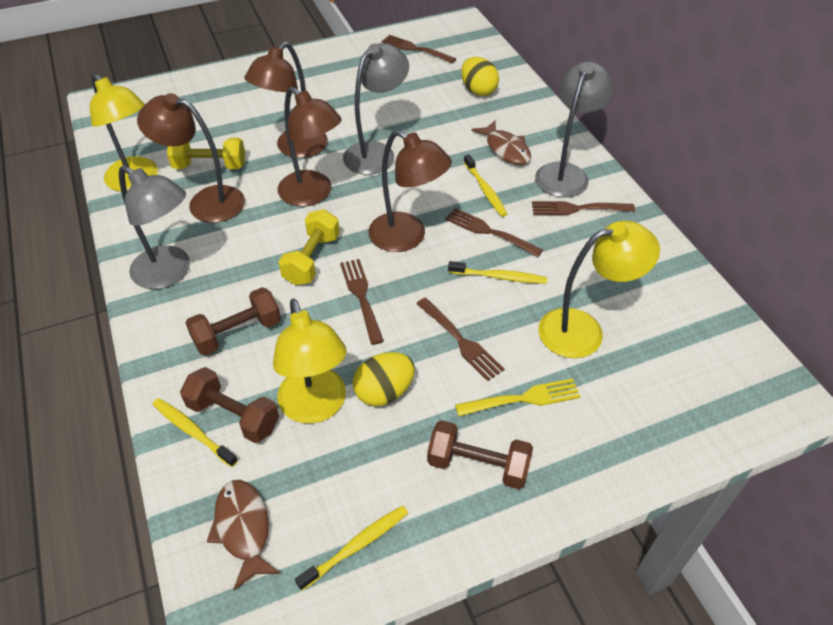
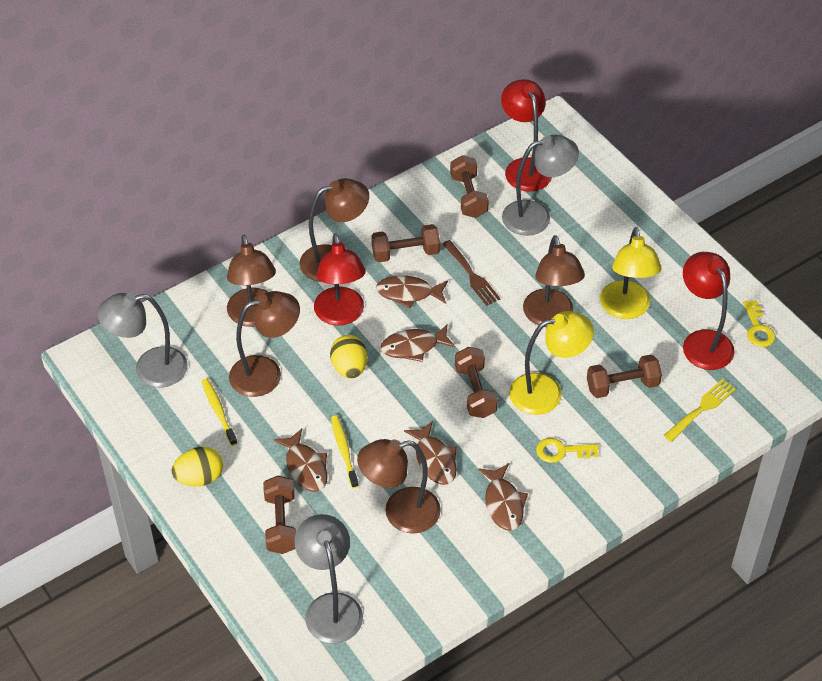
brown dumbbell: 3 -> 5
brown fish: 2 -> 5
brown fork: 5 -> 1
brown lamp: 4 -> 5
red lamp: 0 -> 3
yellow dumbbell: 2 -> 0
yellow key: 0 -> 2
yellow lamp: 3 -> 2
yellow toothbrush: 4 -> 2

